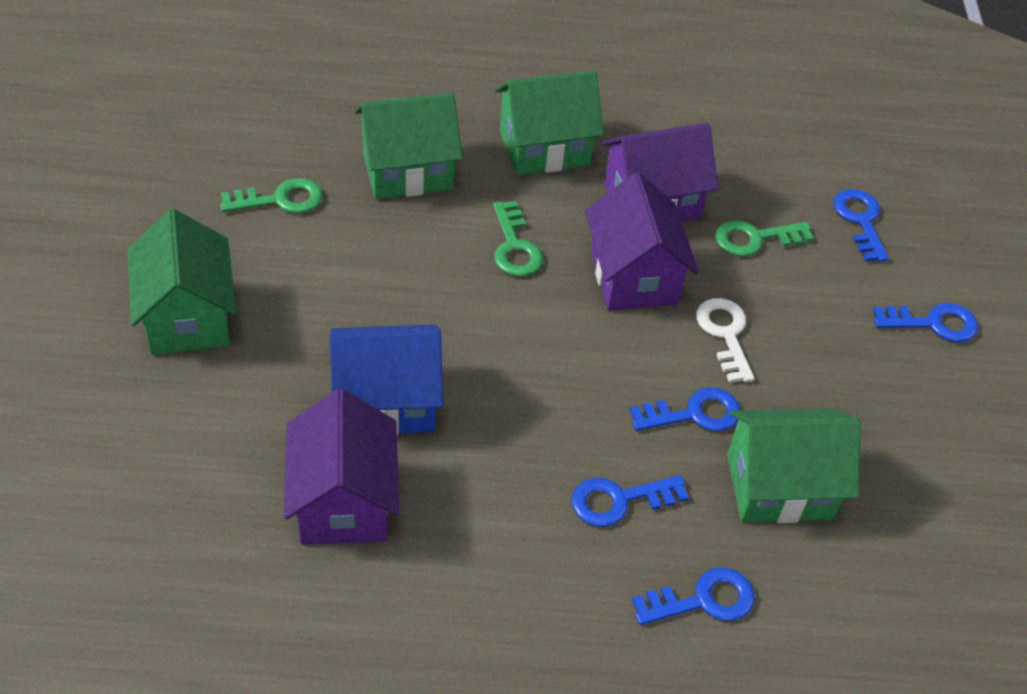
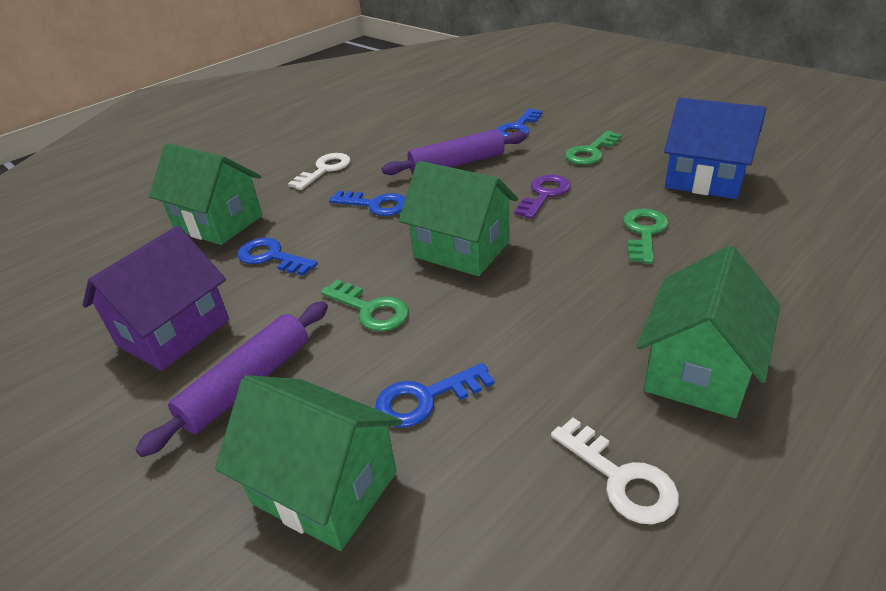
blue key: 5 -> 4
purple house: 3 -> 1
purple key: 0 -> 1
purple rolling pin: 0 -> 2
white key: 1 -> 2

